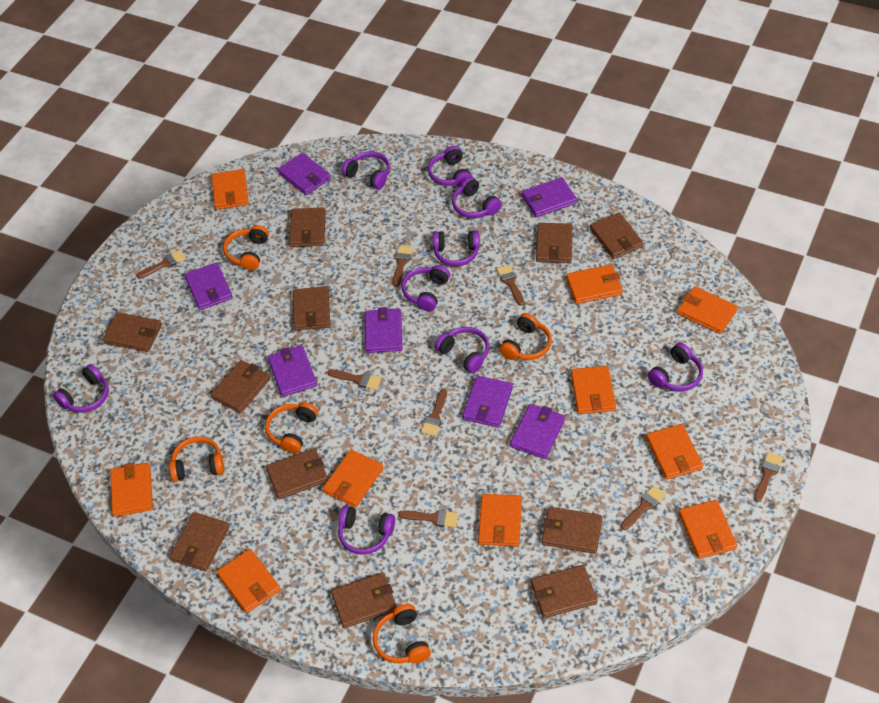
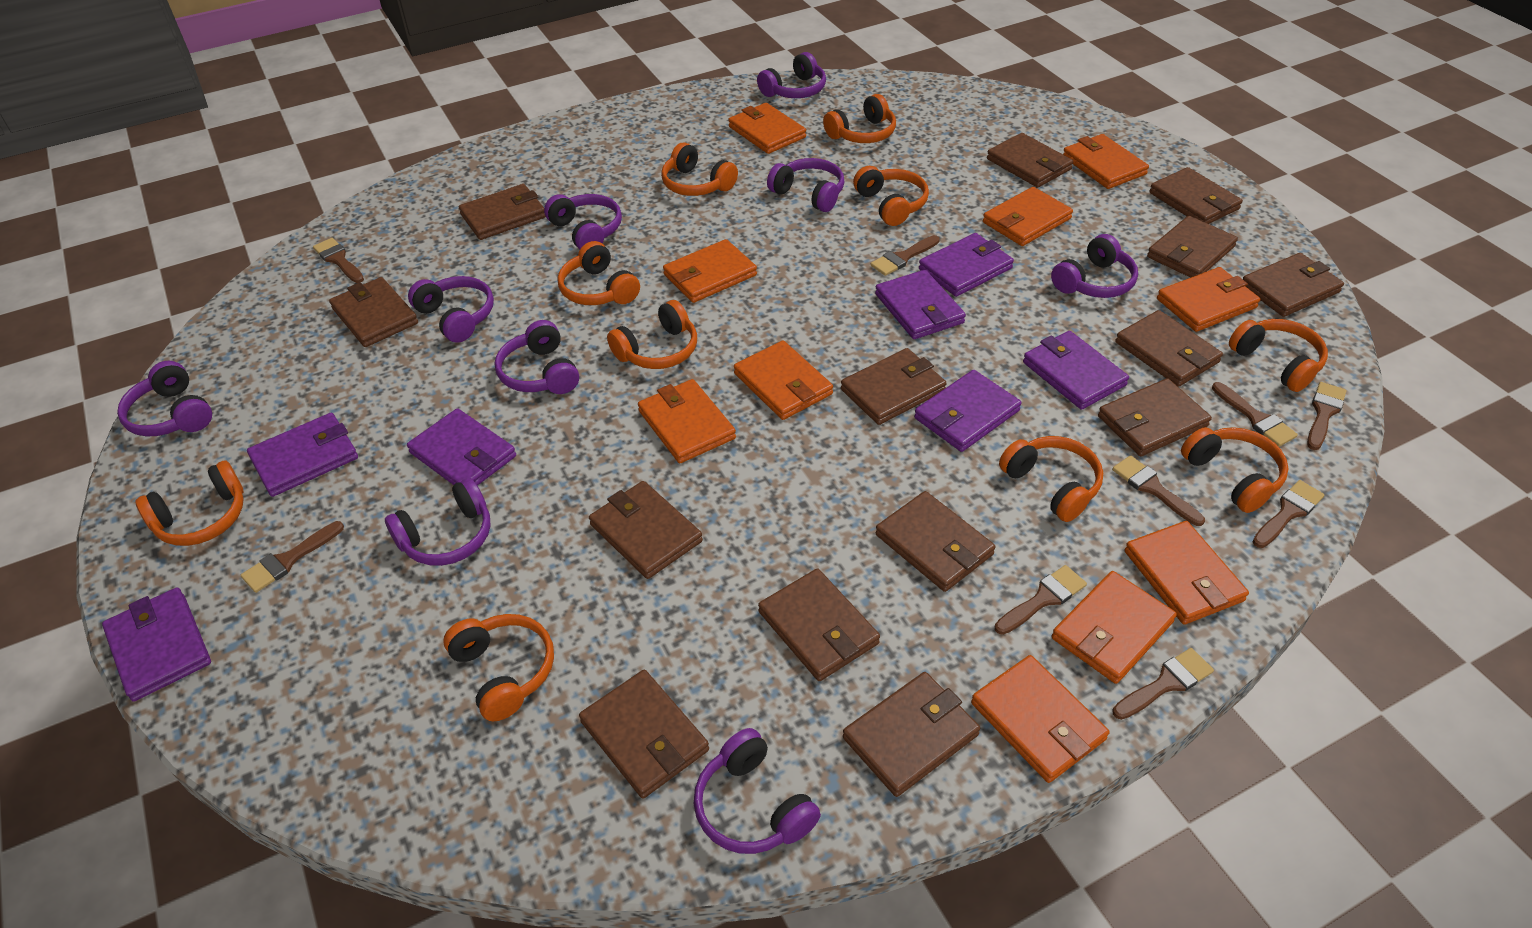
brown brush: 8 -> 9
brown wallet: 11 -> 14
orange headphones: 5 -> 10

